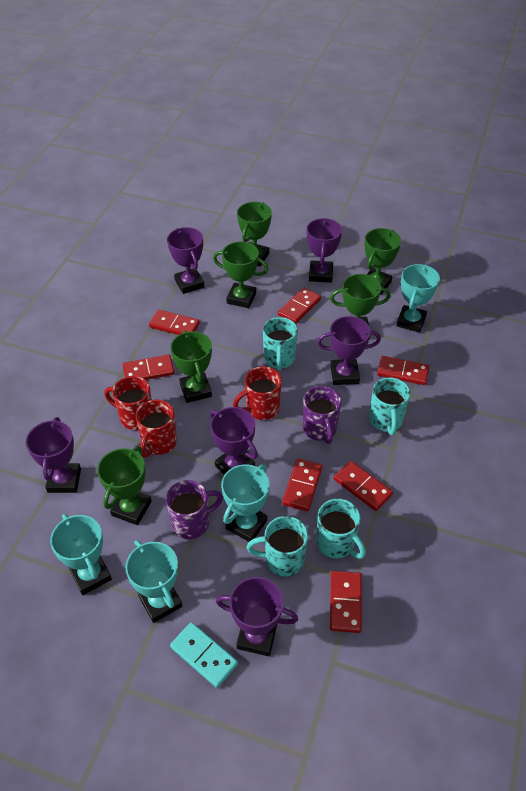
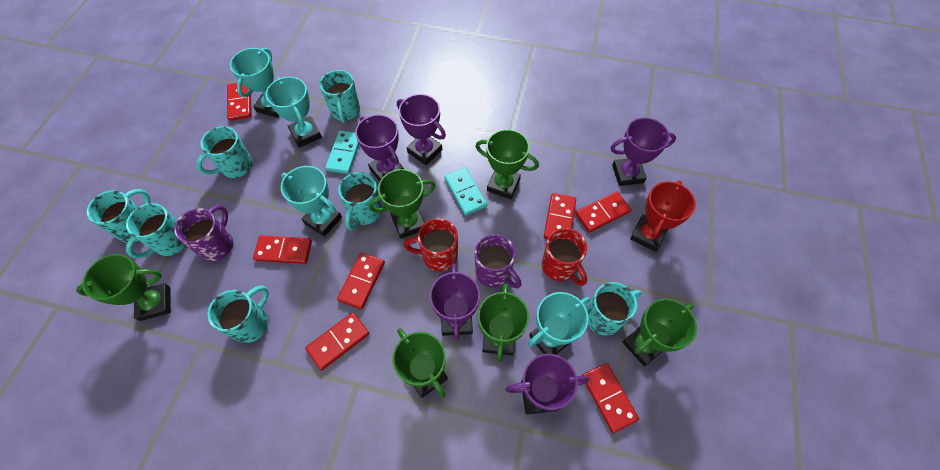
purple trophy: 6 -> 5
red mug: 3 -> 2
red trophy: 0 -> 1
turquoise domino: 1 -> 2
turquoise mug: 4 -> 7

